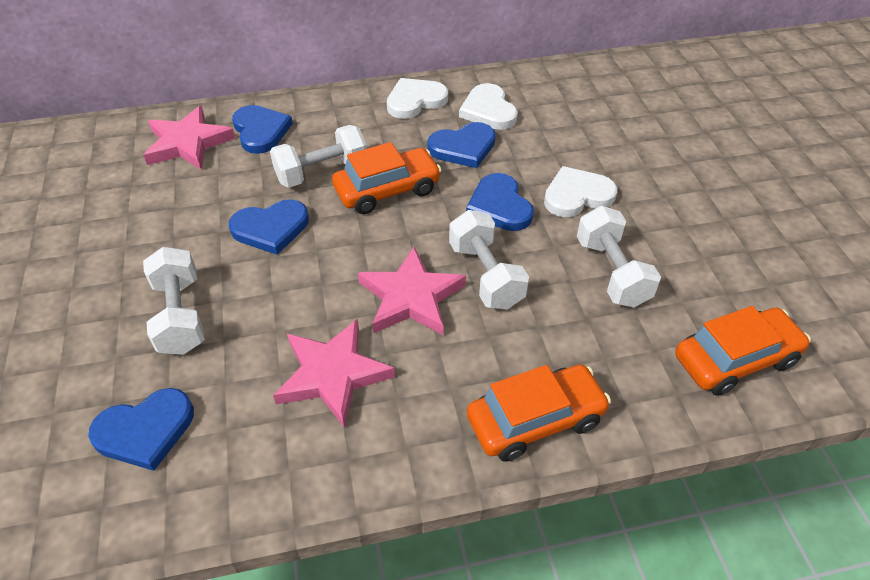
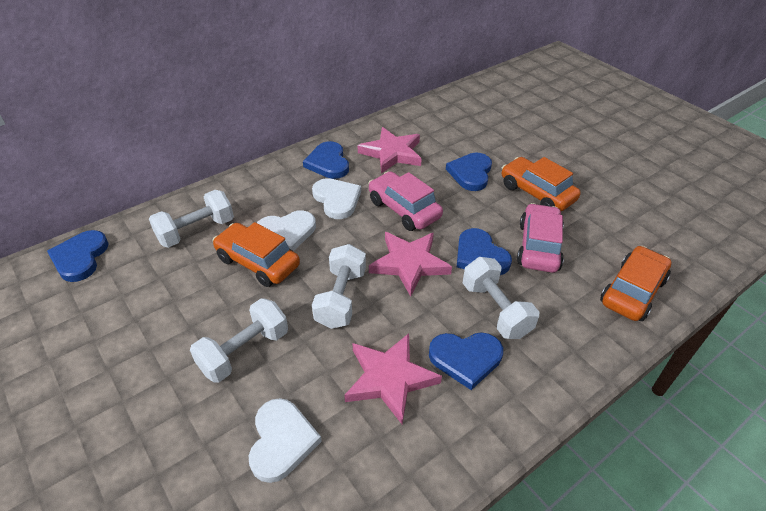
pink car: 0 -> 2

